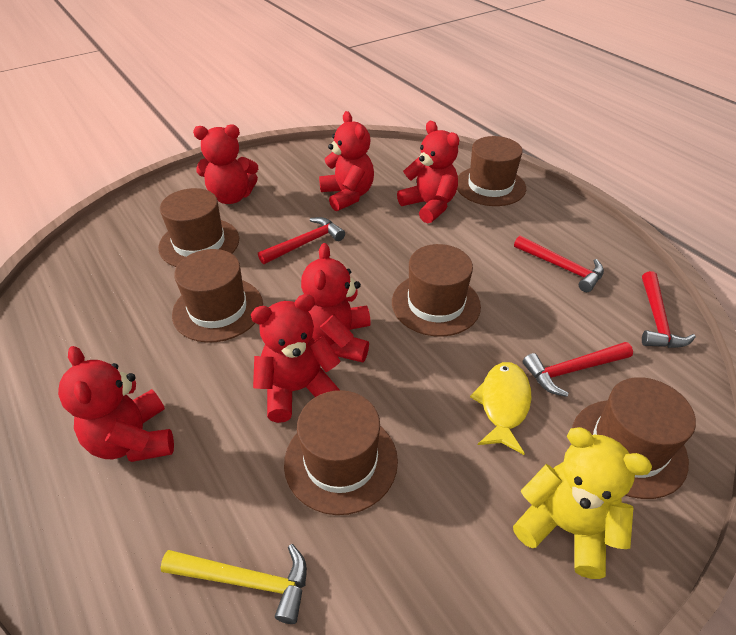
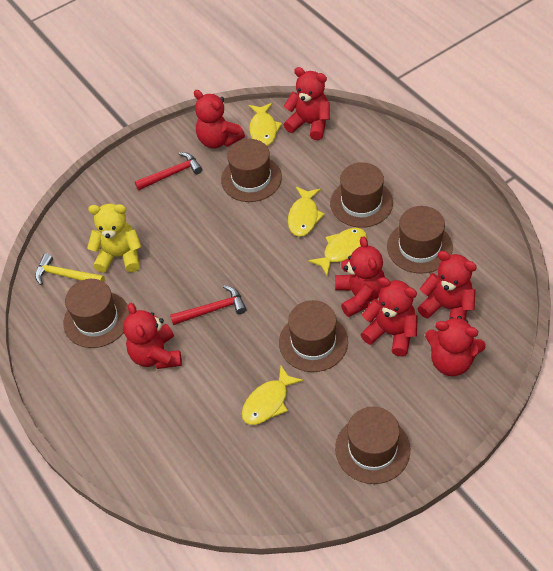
red hammer: 4 -> 2
red teddy bear: 6 -> 7
yellow fish: 1 -> 4

